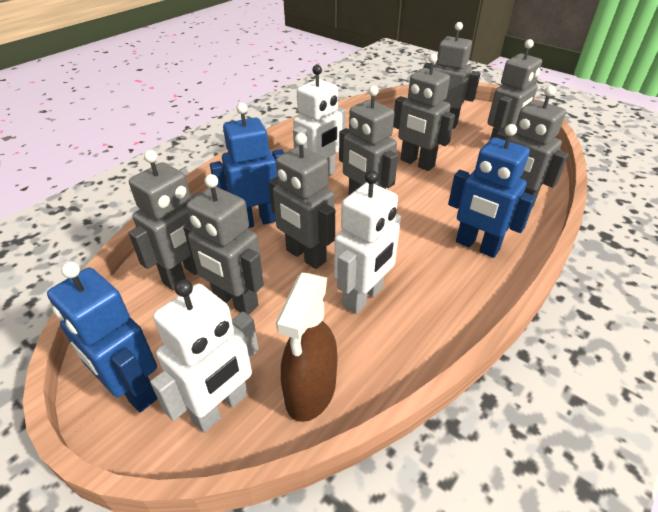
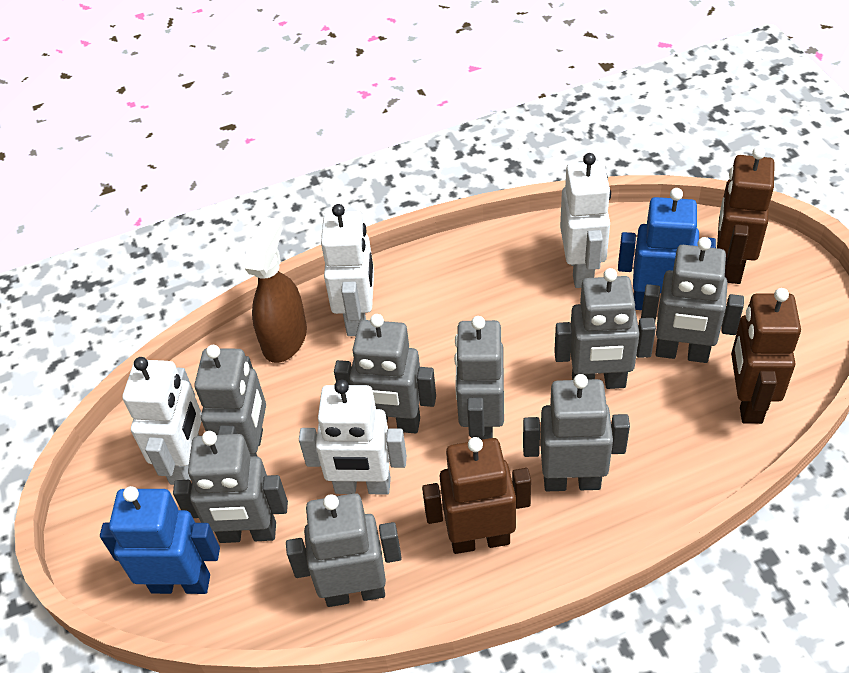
blue robot: 3 -> 2
brown robot: 0 -> 3
white robot: 3 -> 4

